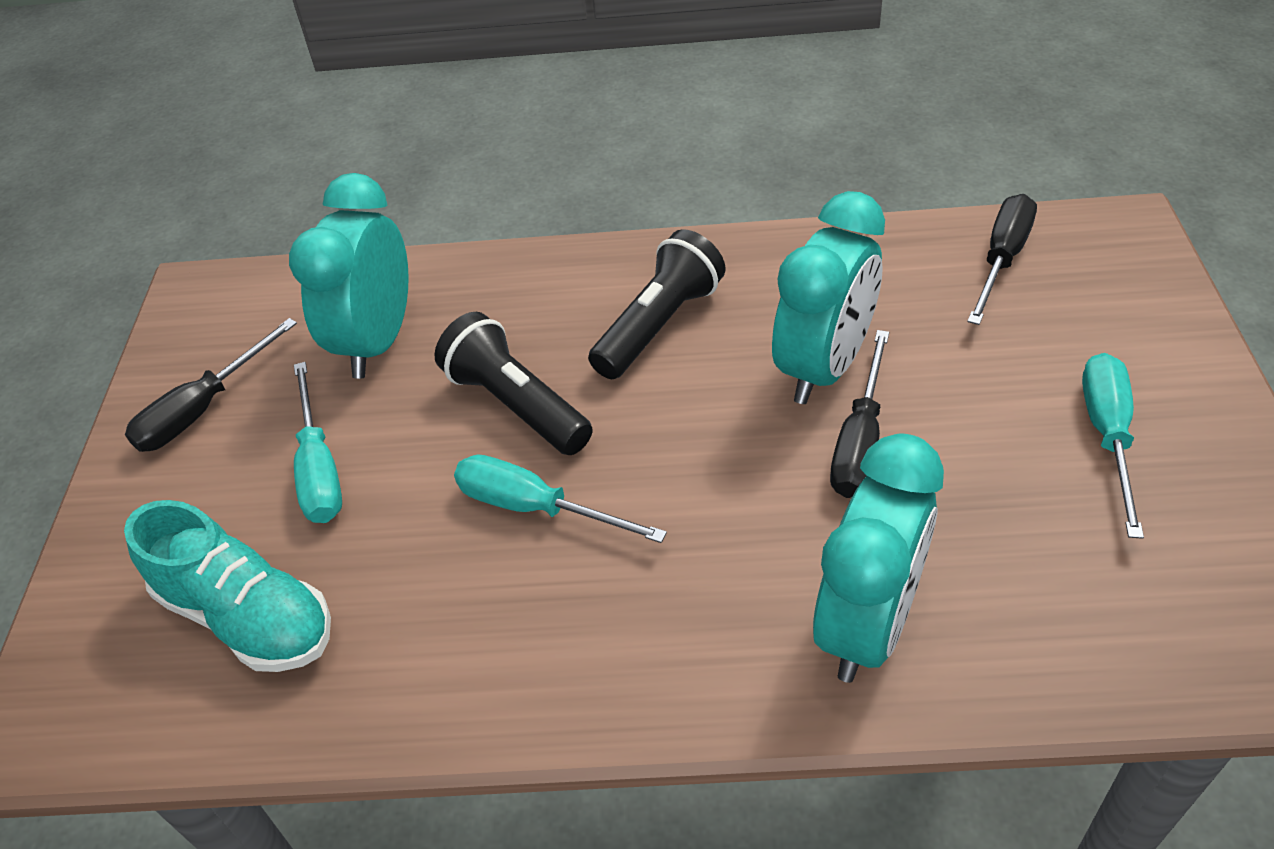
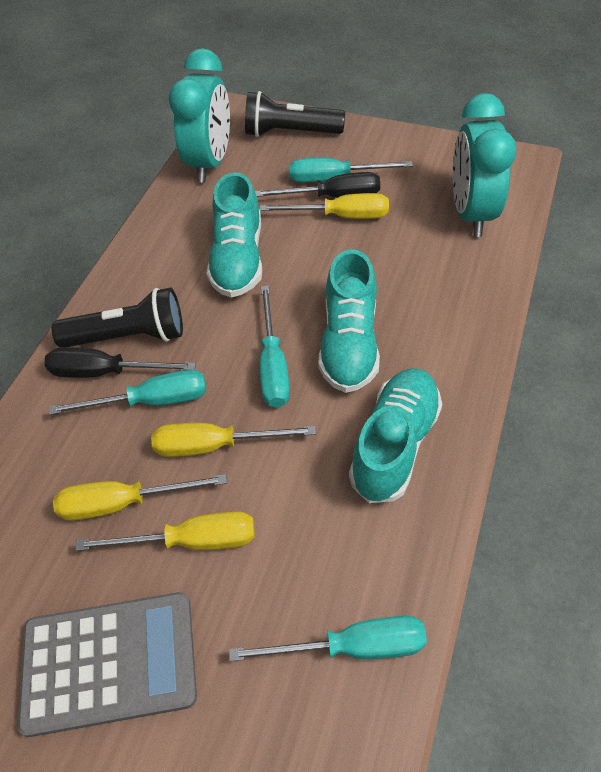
black screwdriver: 3 -> 2
grey calculator: 0 -> 1
turquoise clock: 3 -> 2
turquoise screwdriver: 3 -> 4
turquoise shoe: 1 -> 3
yellow screwdriver: 0 -> 4

